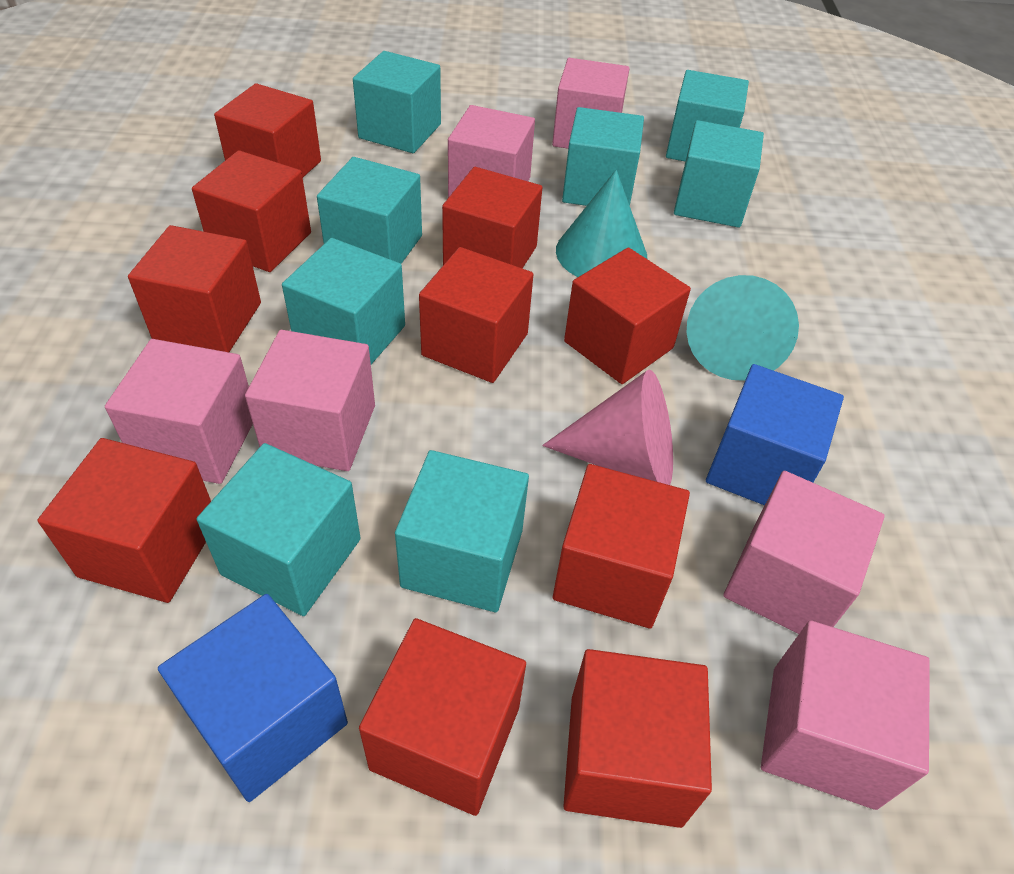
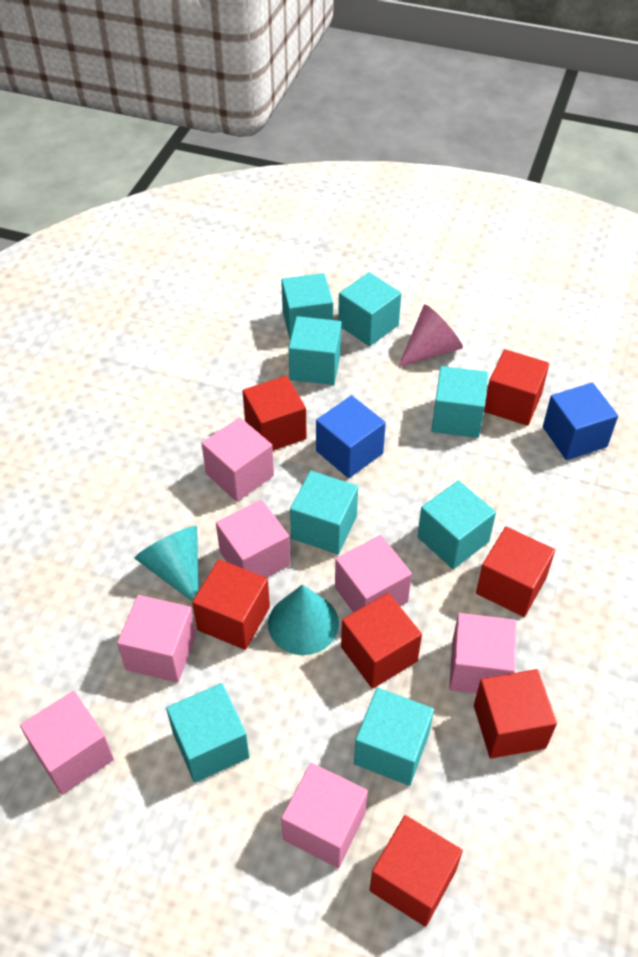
pink cube: 6 -> 7
red cube: 10 -> 7

